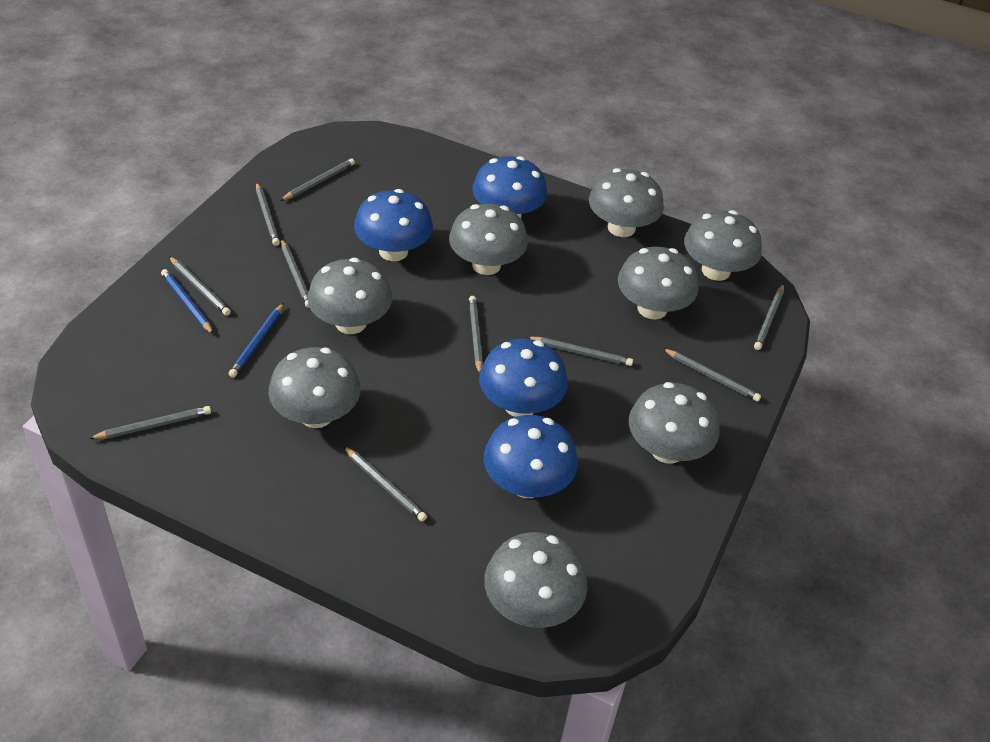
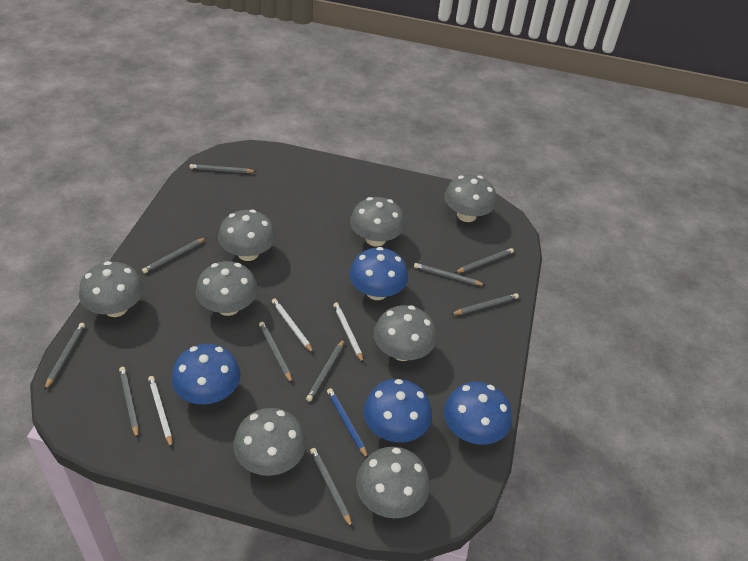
blue pencil: 2 -> 1
white pencil: 0 -> 3

